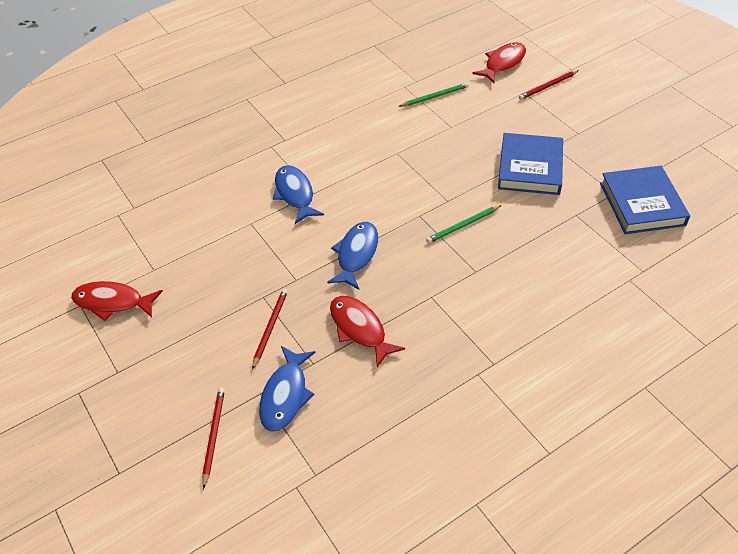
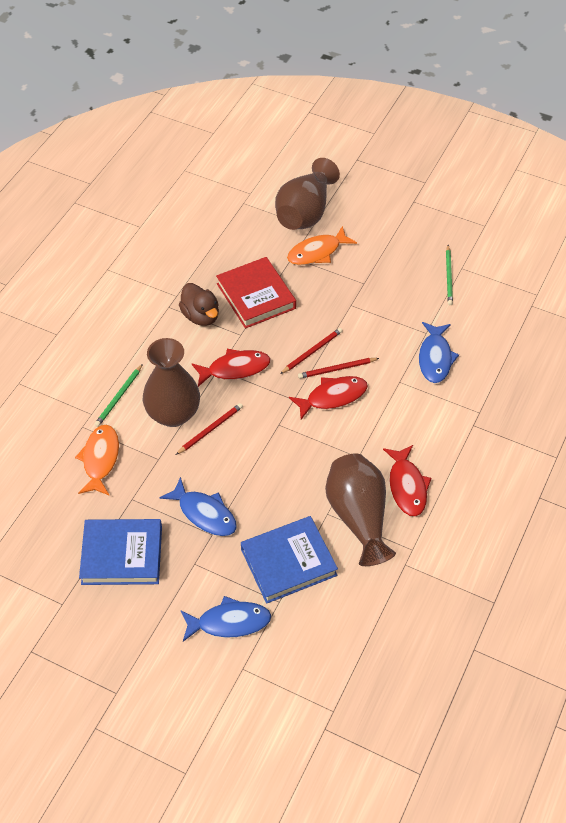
brown duck: 0 -> 1
brown vase: 0 -> 3
orange fish: 0 -> 2
red book: 0 -> 1

